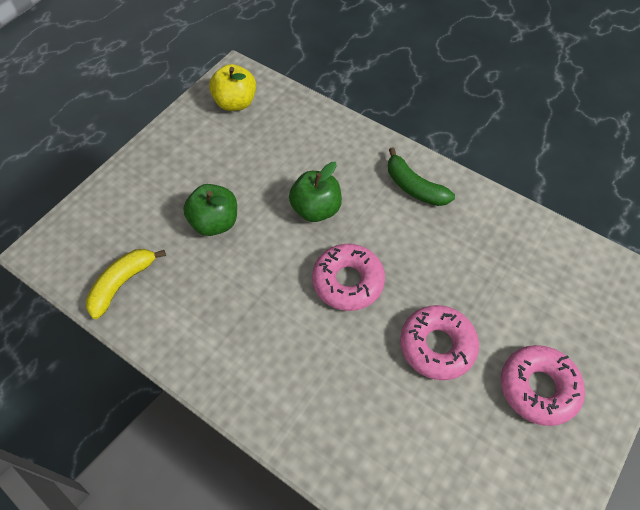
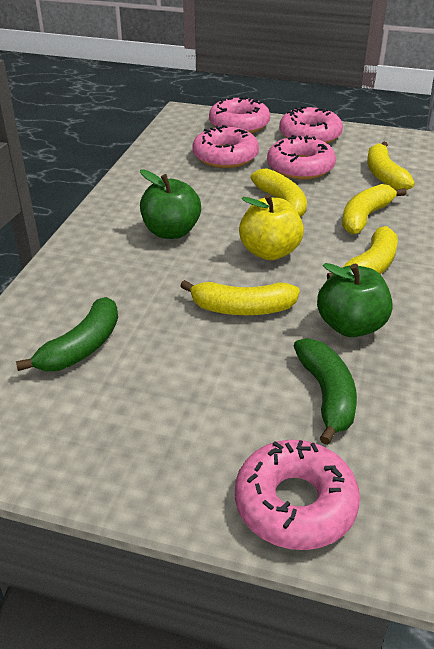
green banana: 1 -> 2
pink donut: 3 -> 5
yellow banana: 1 -> 5

